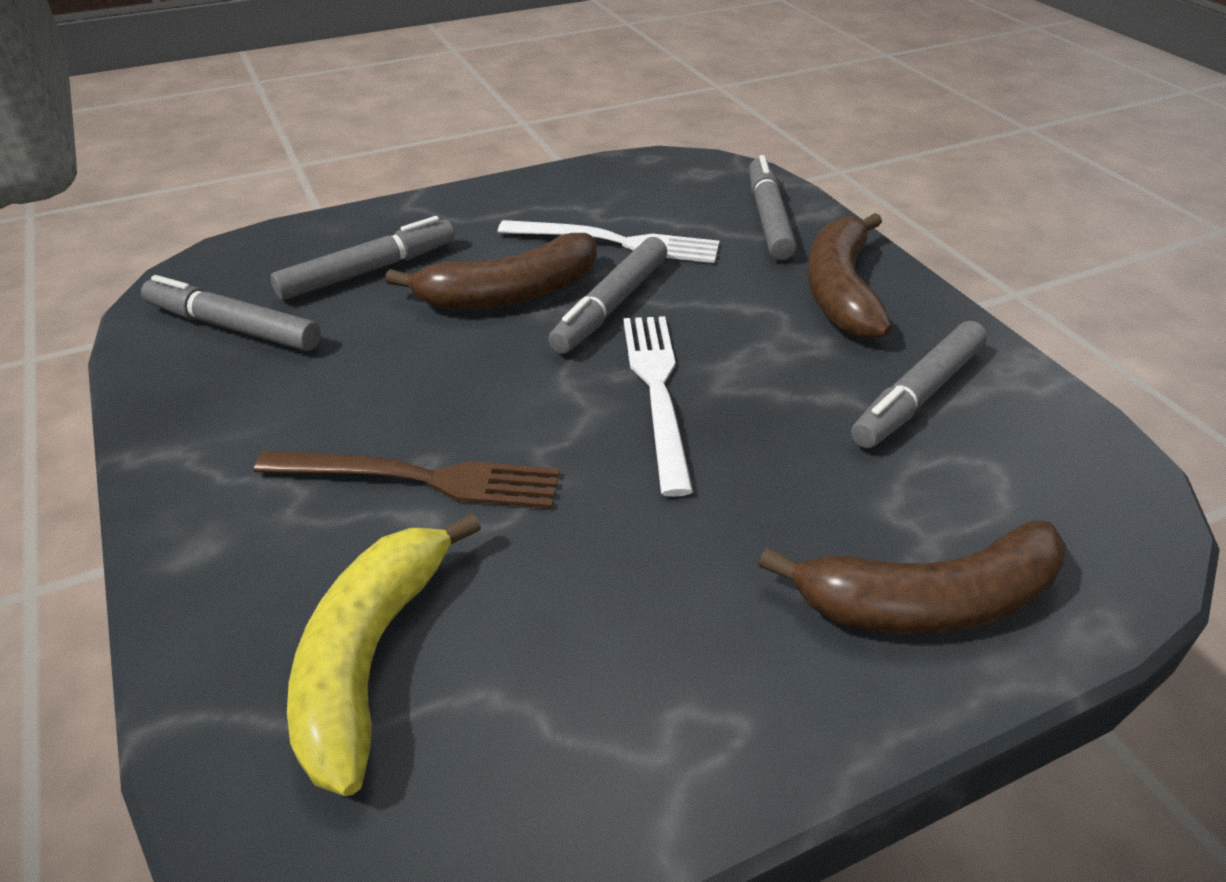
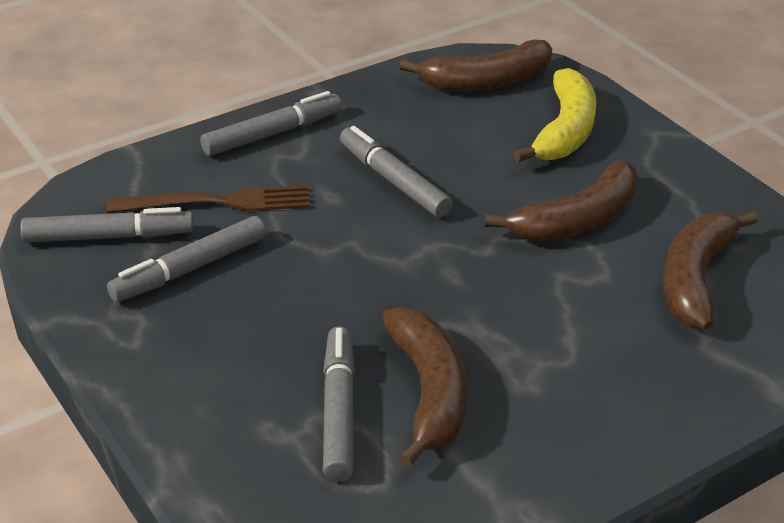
brown banana: 3 -> 4
white fork: 2 -> 0

